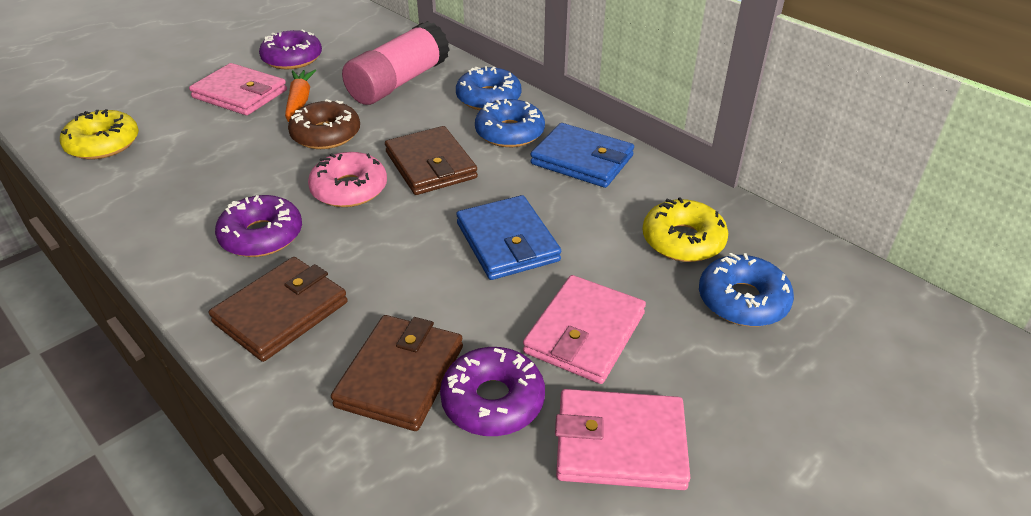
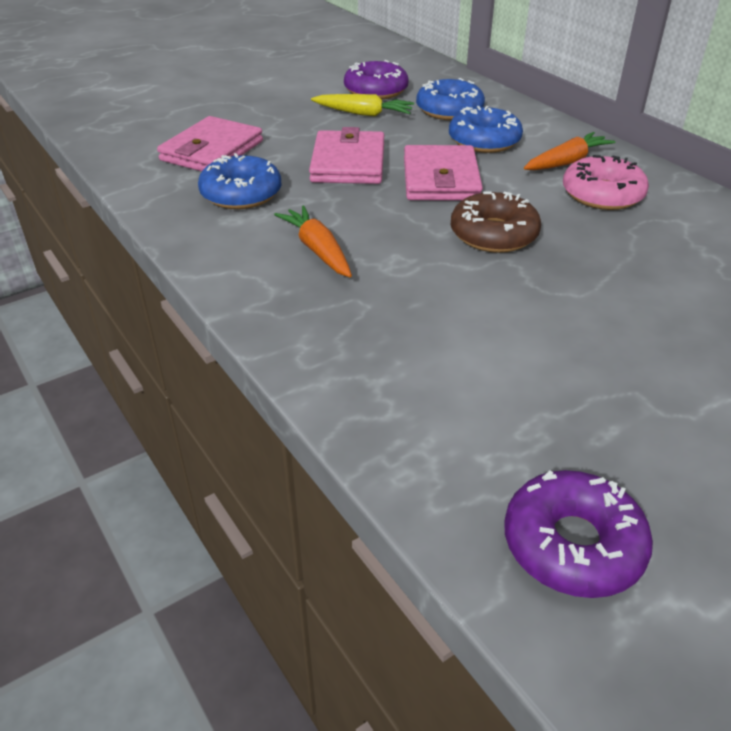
blue wallet: 2 -> 0
brown wallet: 3 -> 0
orange carrot: 1 -> 2
pink glue stick: 1 -> 0
purple donut: 3 -> 2
yellow carrot: 0 -> 1
yellow donut: 2 -> 0

